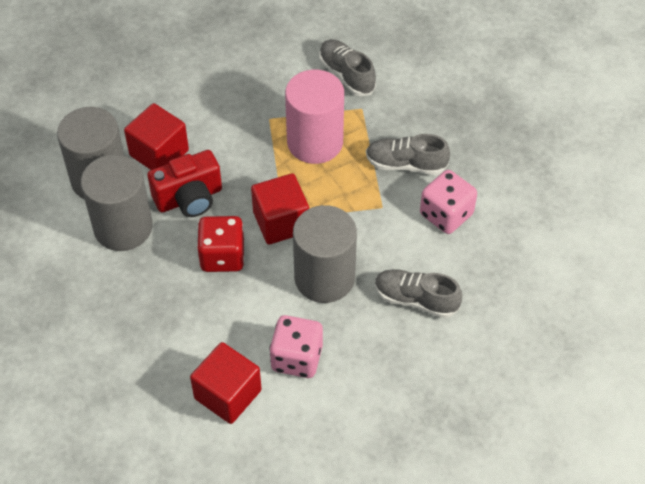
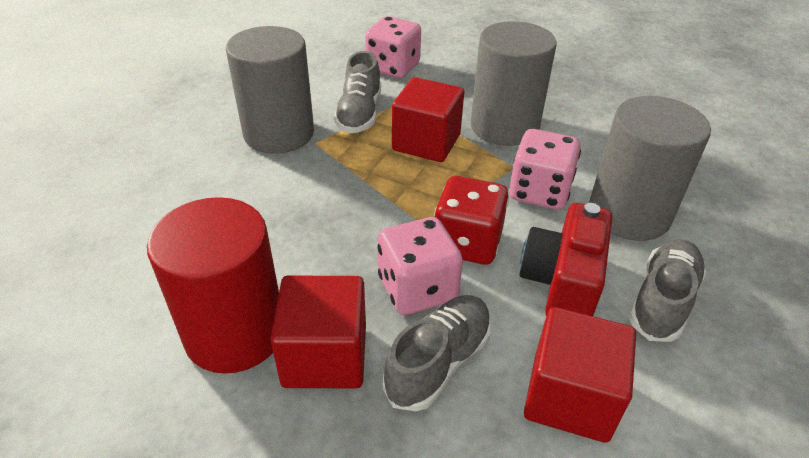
pink cylinder: 1 -> 0
pink dice: 2 -> 3
red cylinder: 0 -> 1

